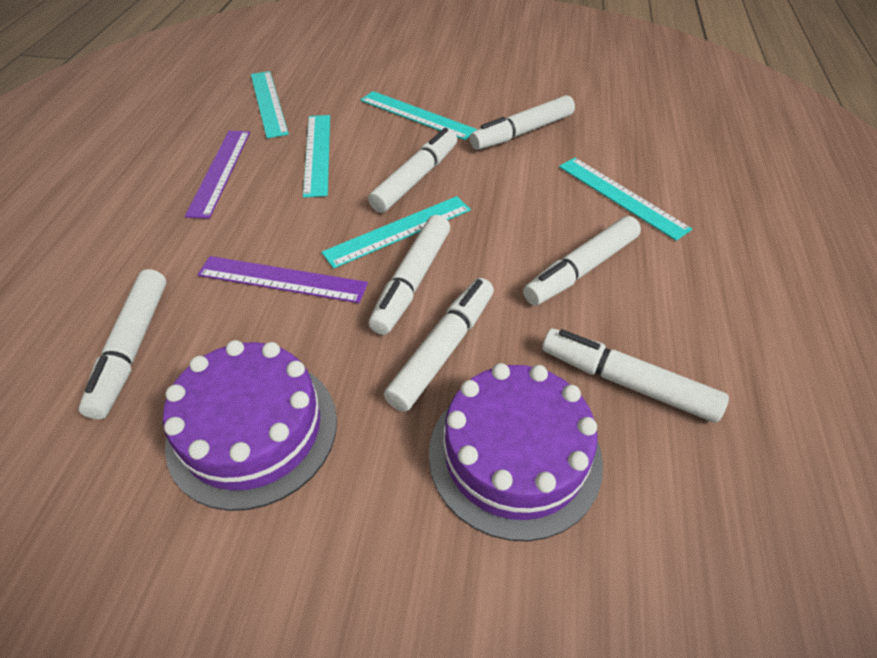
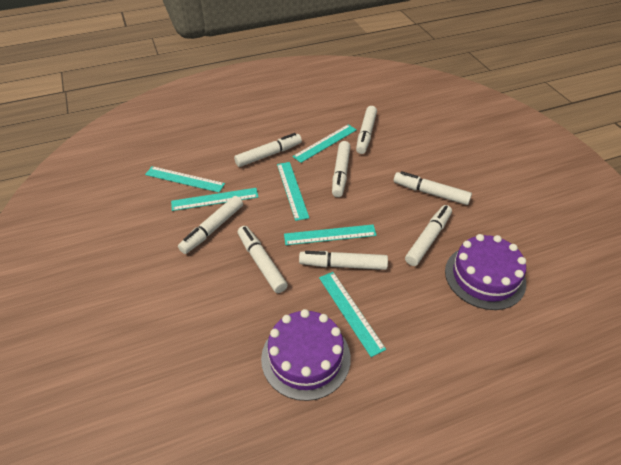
purple ruler: 2 -> 0
turquoise ruler: 5 -> 6
white marker: 7 -> 8

